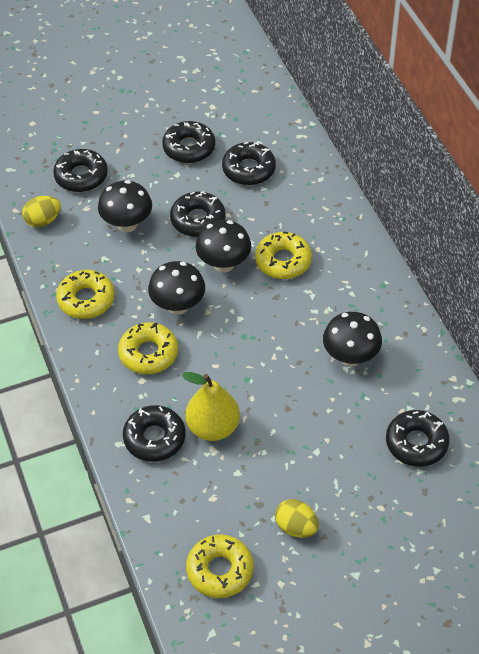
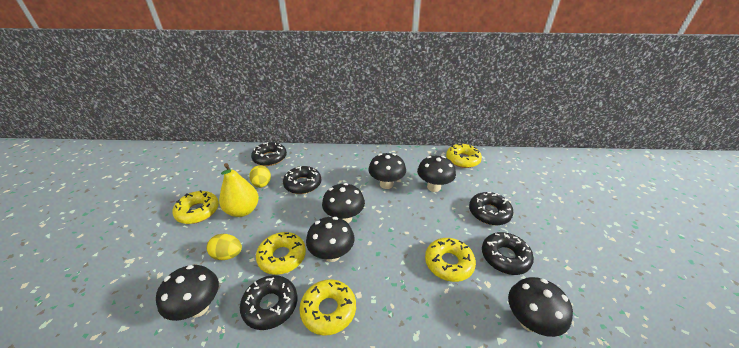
black donut: 6 -> 5
black mushroom: 4 -> 6
yellow donut: 4 -> 5

